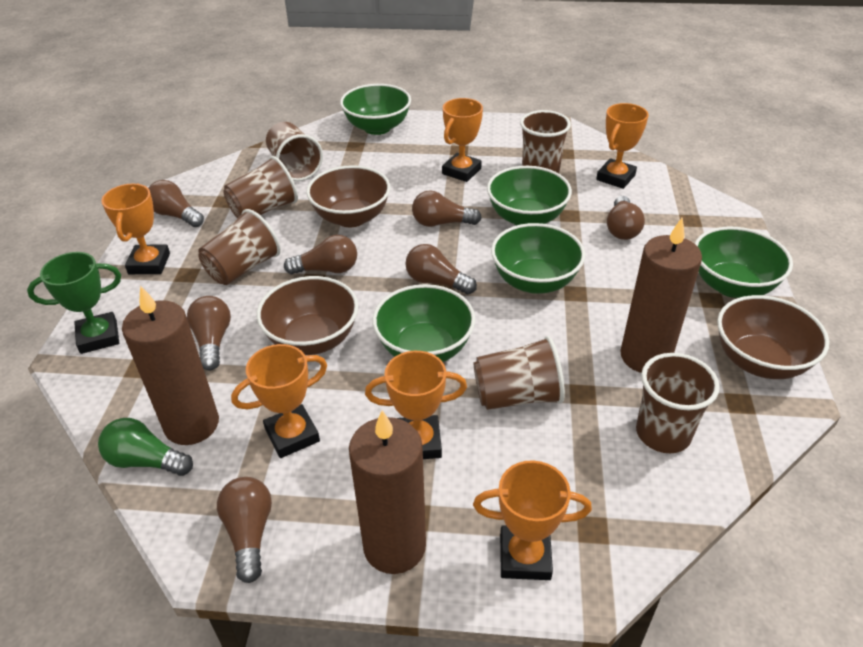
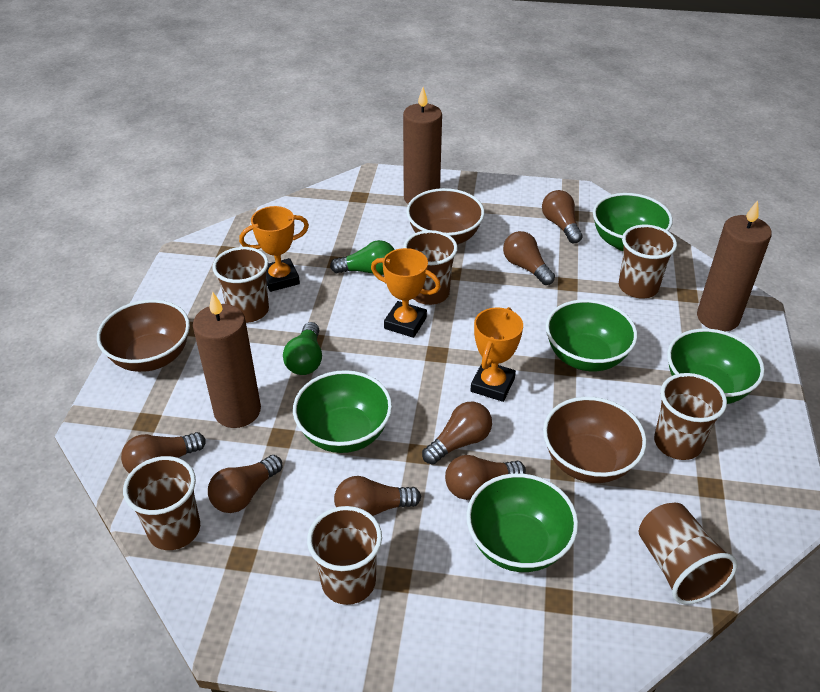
brown cup: 6 -> 7
green light bulb: 1 -> 2
green trophy: 1 -> 0
orange trophy: 6 -> 3

